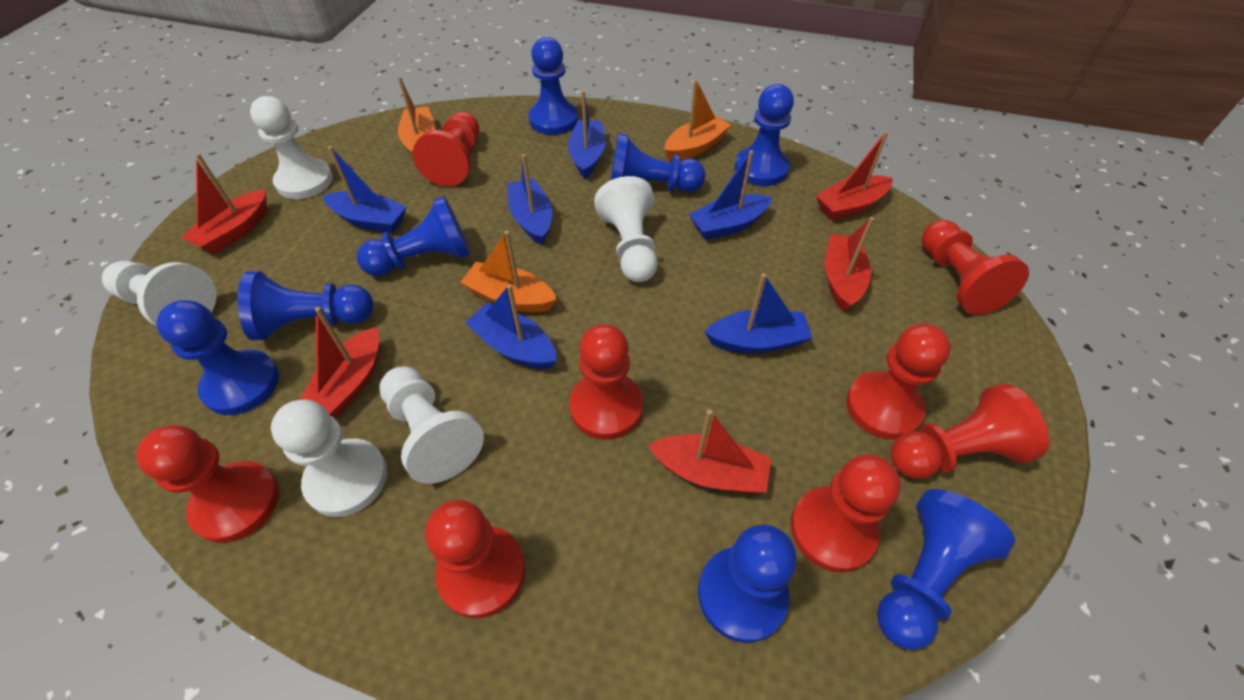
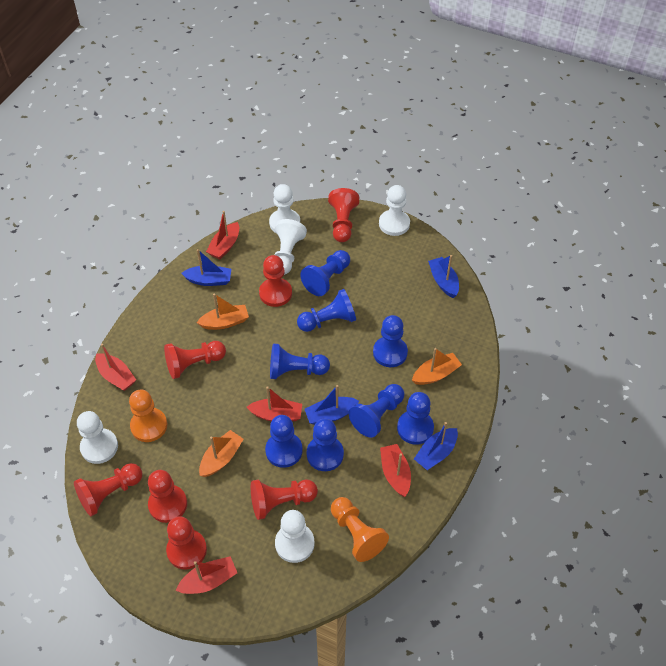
blue boat: 6 -> 4
orange pawn: 0 -> 2
red pawn: 8 -> 7

